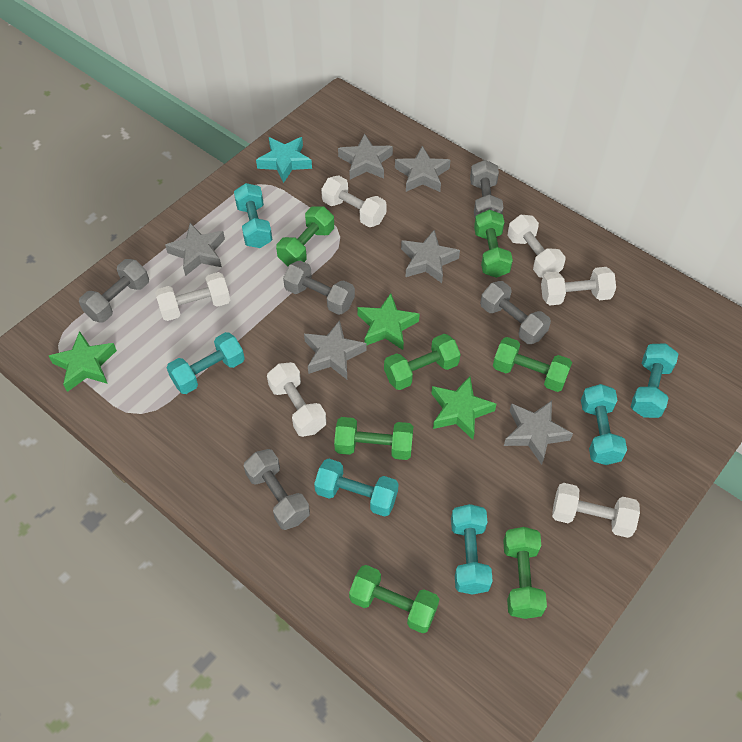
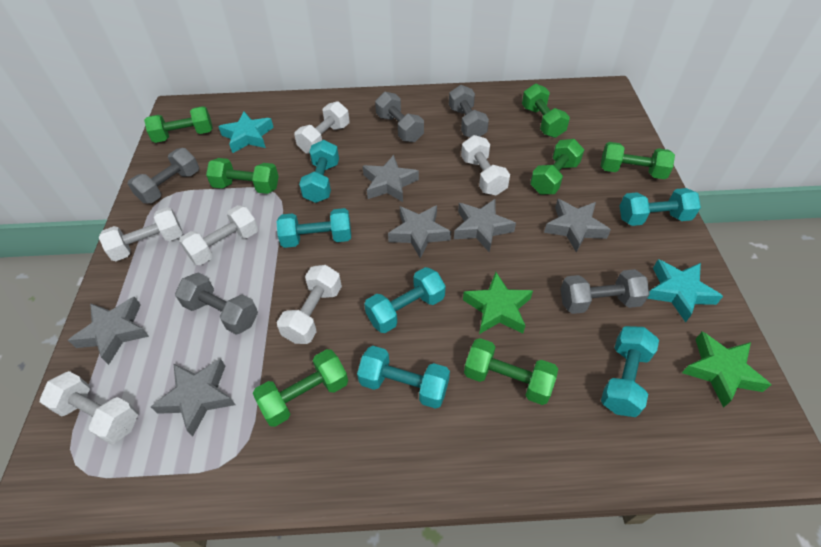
green star: 3 -> 2
turquoise star: 1 -> 2

